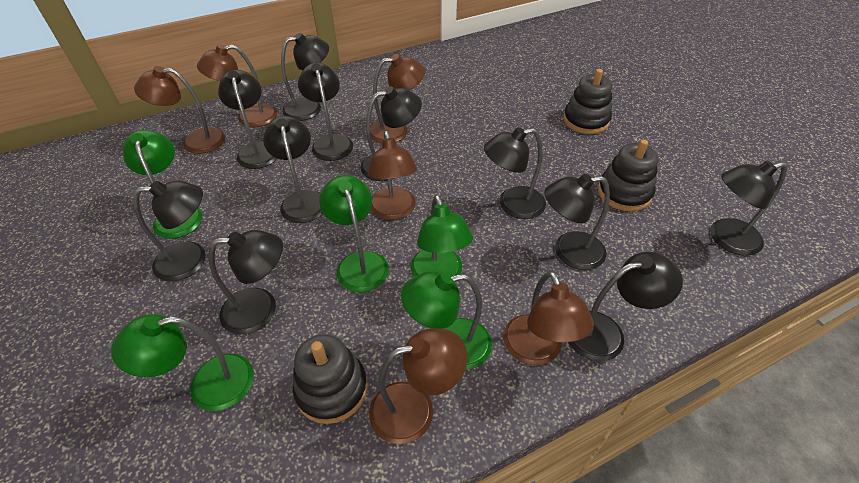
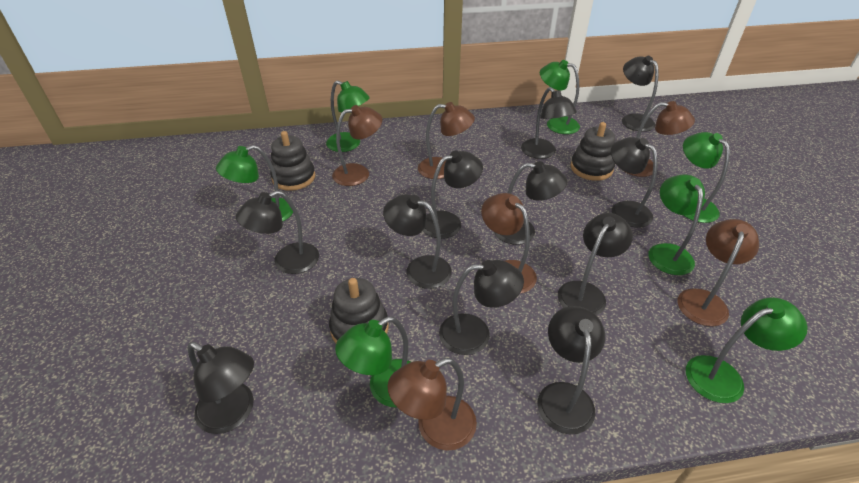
green lamp: 5 -> 7

